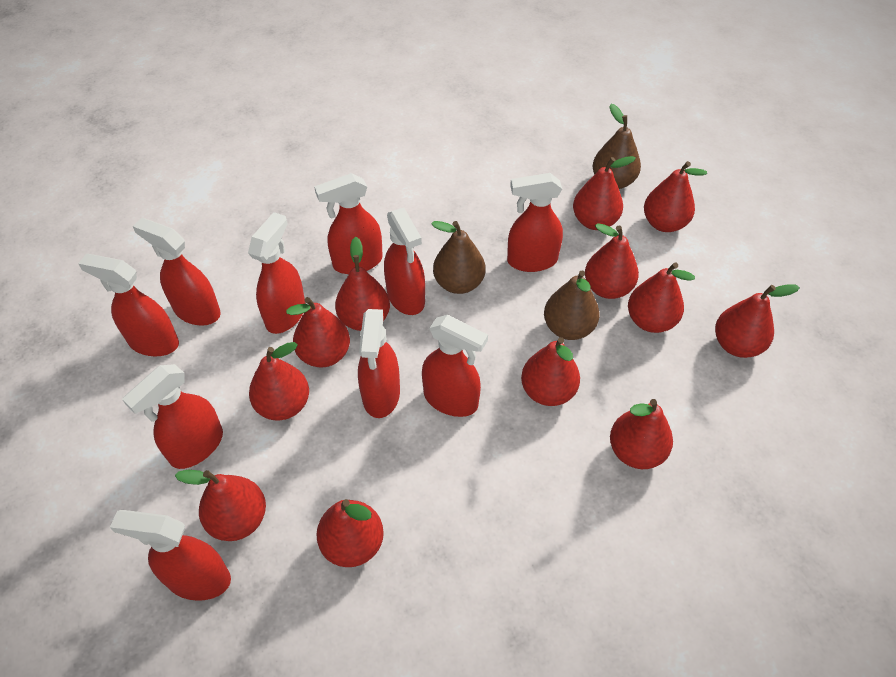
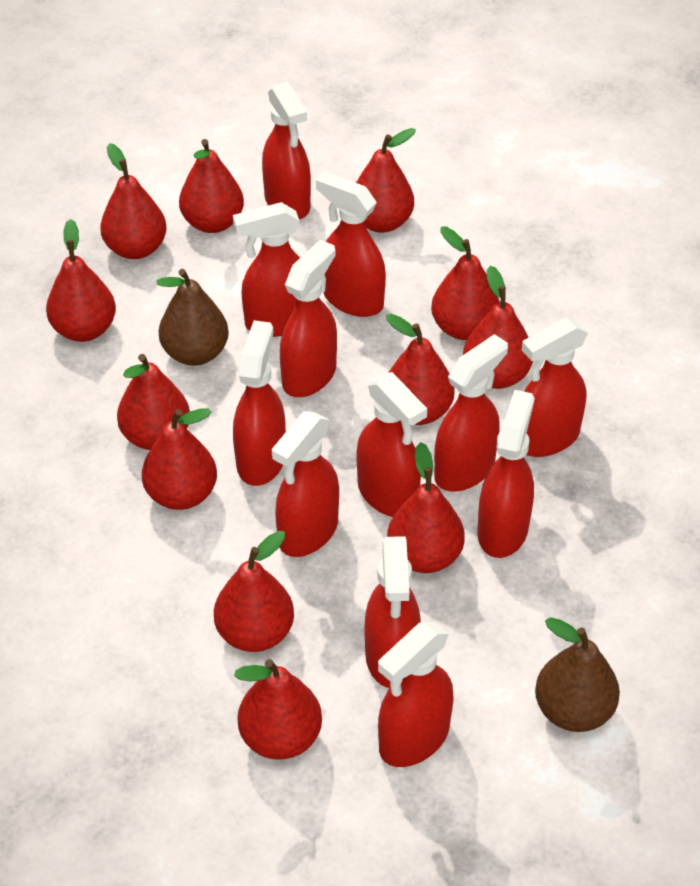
brown pear: 3 -> 2
red spray bottle: 10 -> 12

